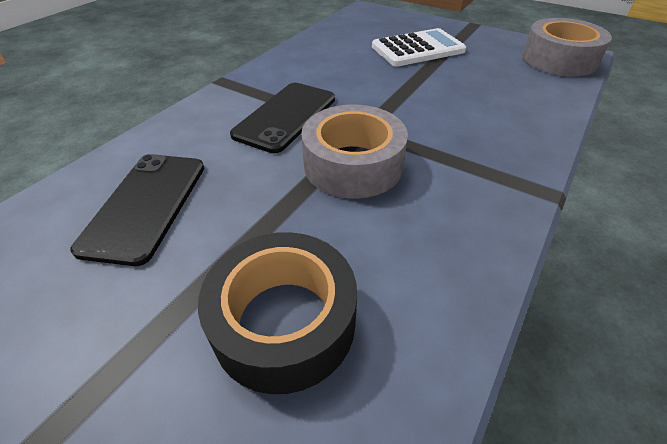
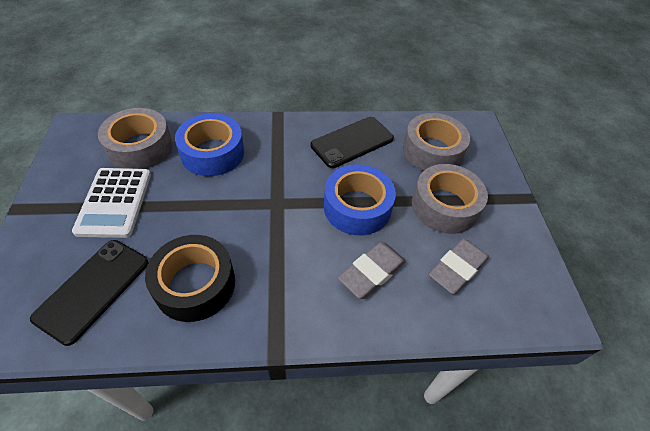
blue tape: 0 -> 2
grey eraser: 0 -> 2
grey tape: 2 -> 3

